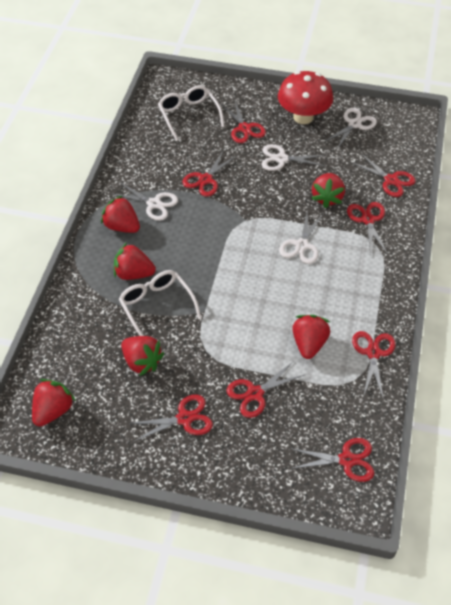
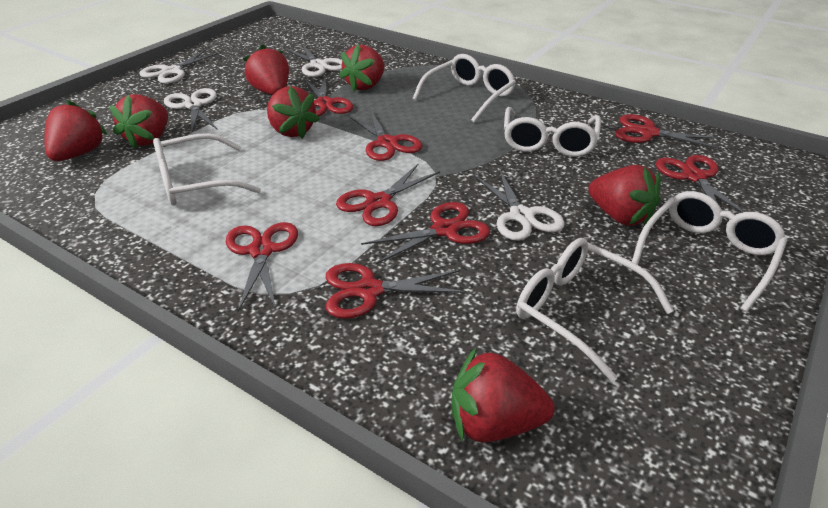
red mushroom: 1 -> 0
red strawberry: 6 -> 7
white glasses: 2 -> 5

